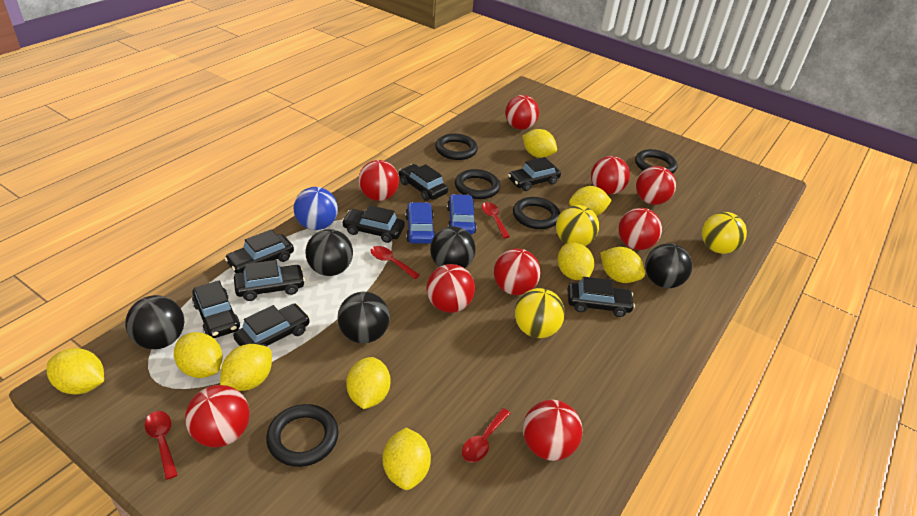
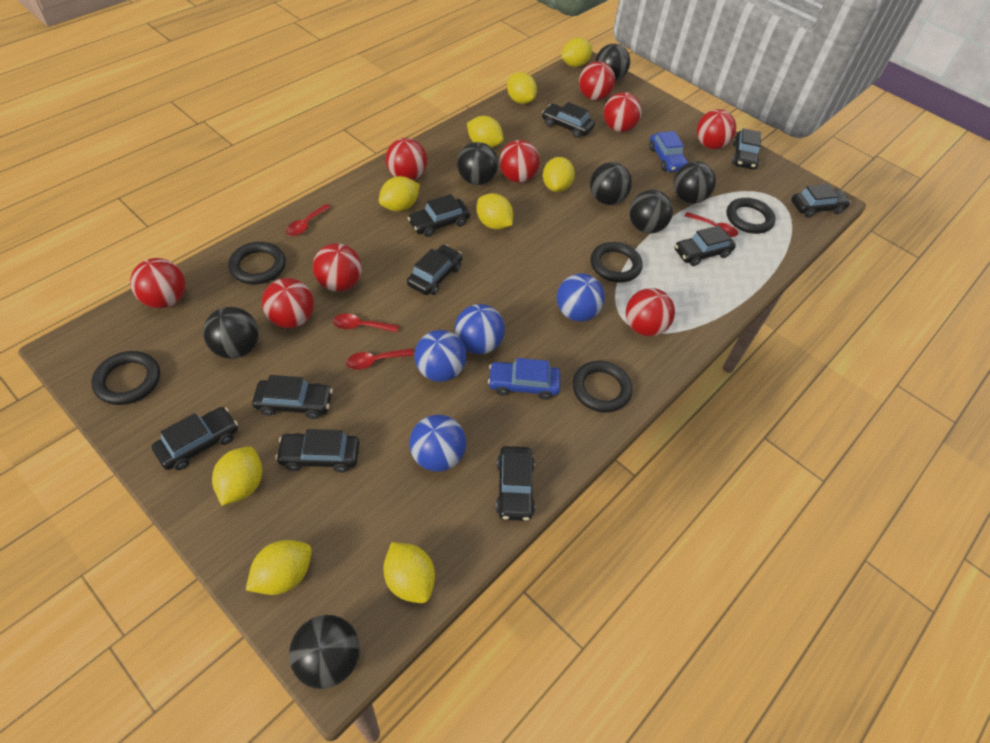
black ball: 5 -> 7
black car: 8 -> 10
blue ball: 1 -> 4
yellow ball: 3 -> 0

